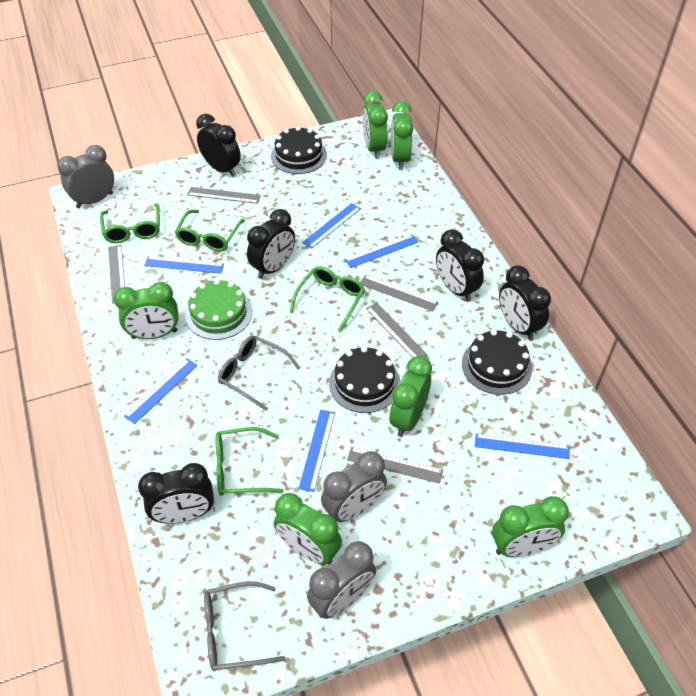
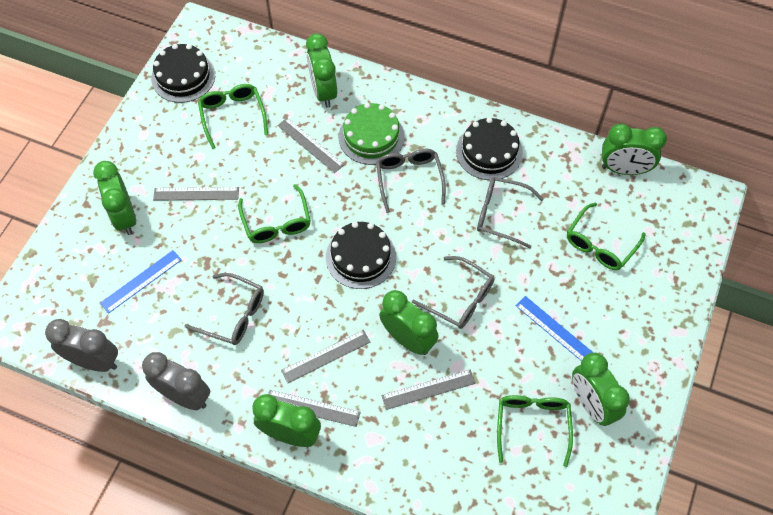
black clock: 5 -> 0
blue ruler: 6 -> 2
grey clock: 3 -> 2
grey glasses: 2 -> 4

